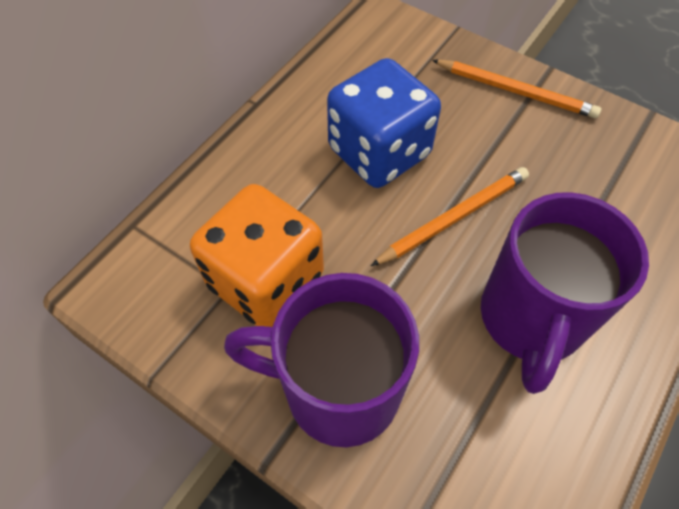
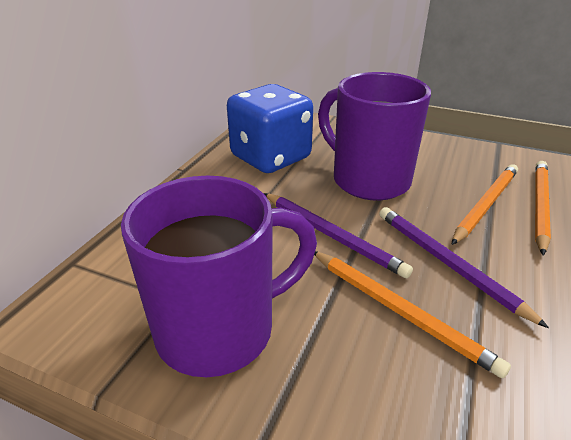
orange dice: 1 -> 0
orange pencil: 2 -> 3
purple pencil: 0 -> 2

